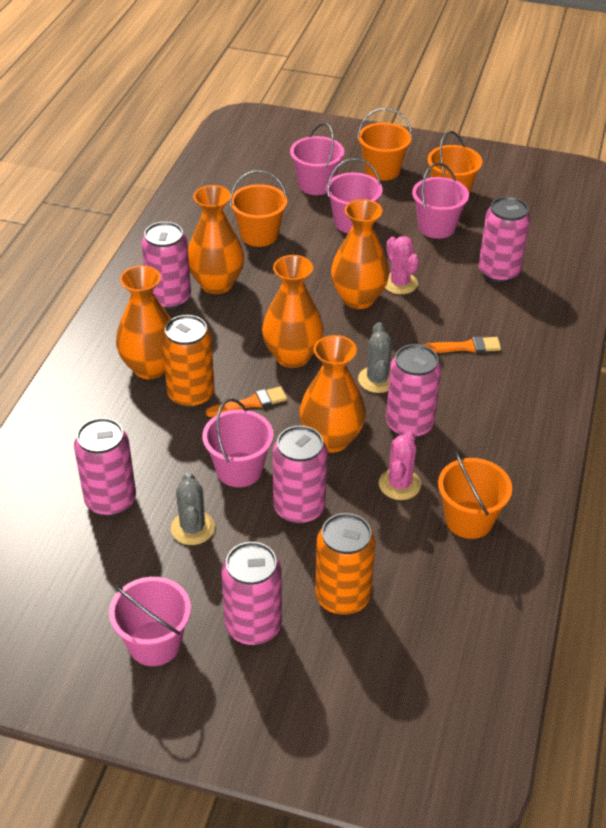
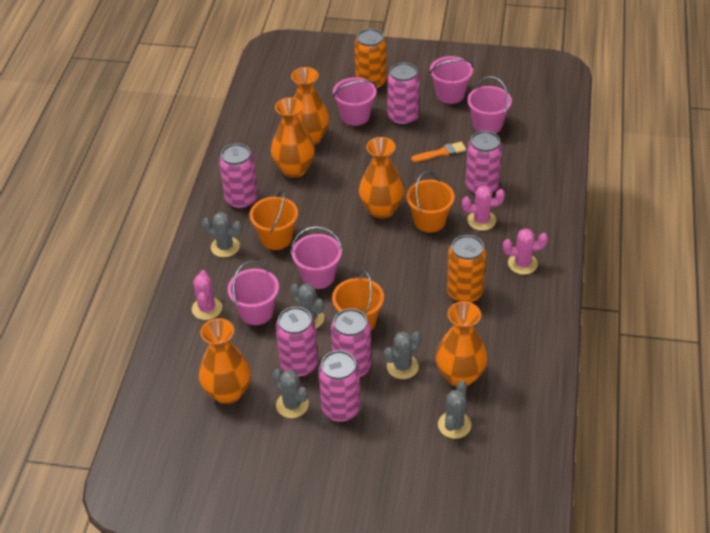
grey cactus: 2 -> 5
orange brush: 2 -> 1
orange bucket: 4 -> 3
pink cactus: 2 -> 3

